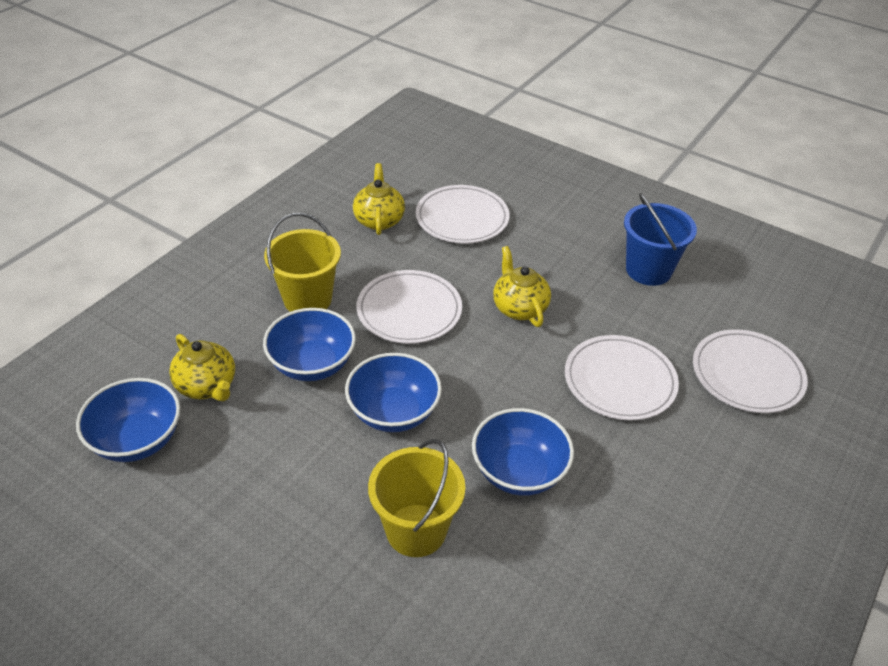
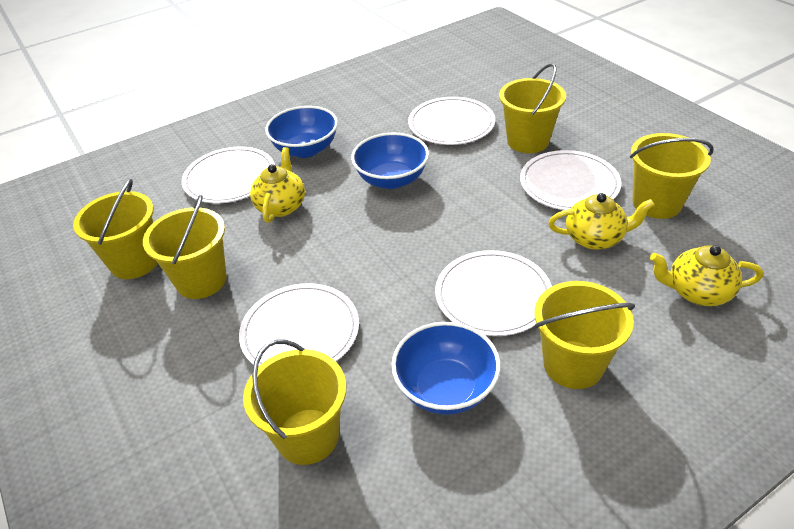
blue bowl: 4 -> 3
blue bucket: 1 -> 0
white plate: 4 -> 5
yellow bucket: 2 -> 6

